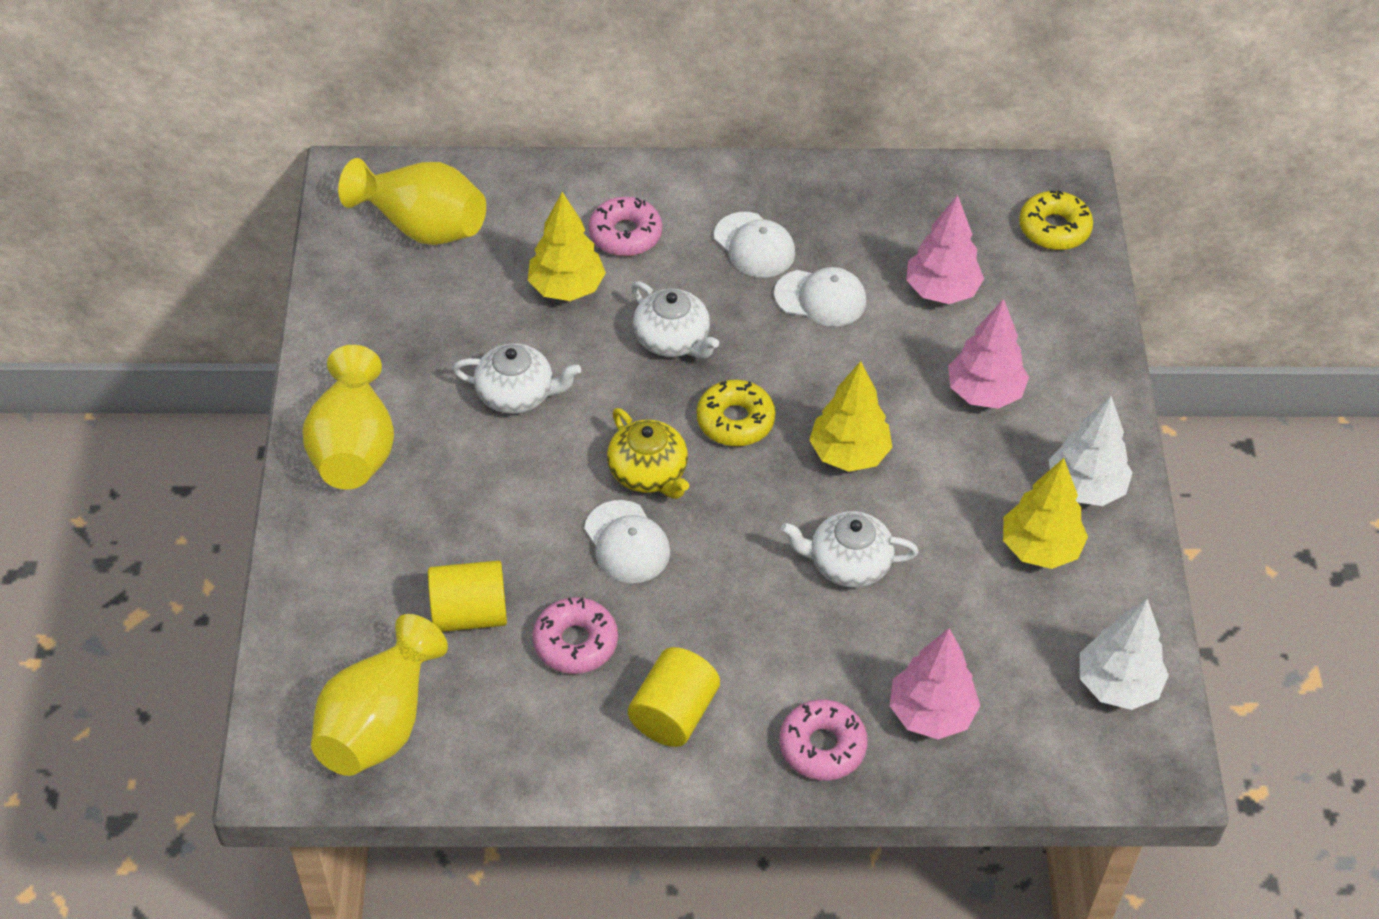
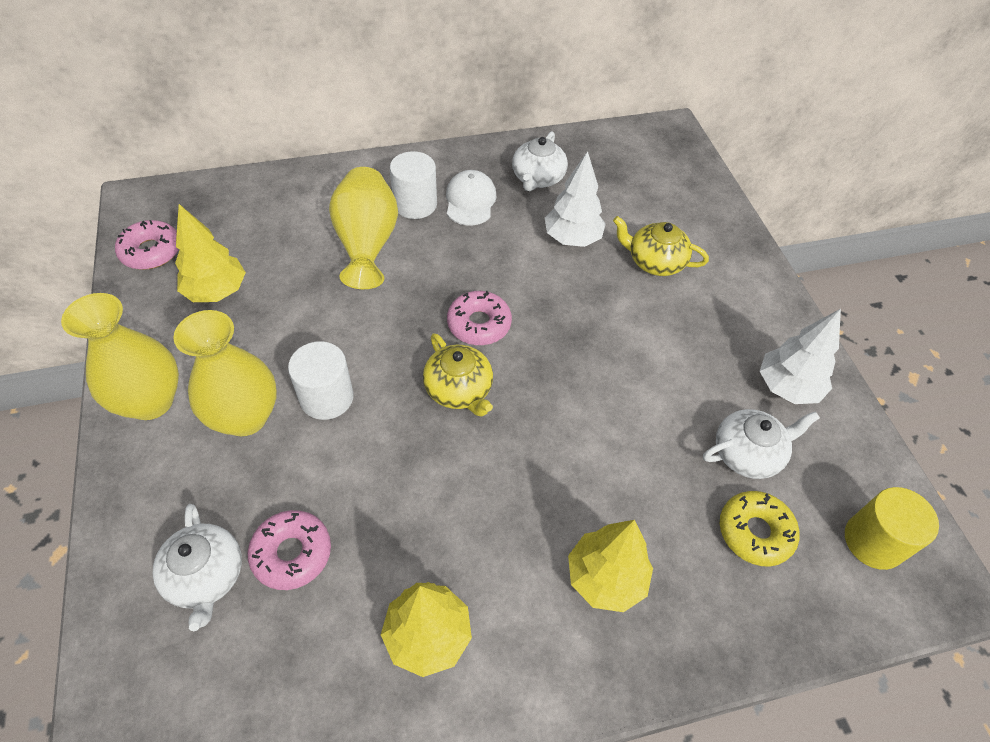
pink tree: 3 -> 0
white cap: 3 -> 1
white cylinder: 0 -> 2
yellow cylinder: 2 -> 1
yellow donut: 2 -> 1
yellow teapot: 1 -> 2

